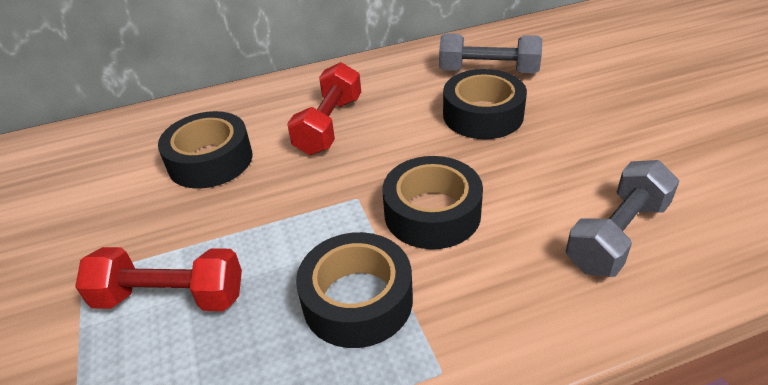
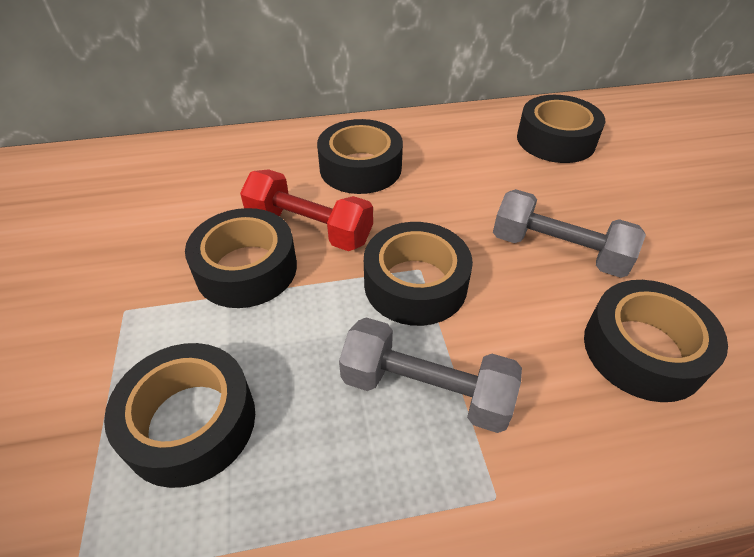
black tape: 4 -> 6
red dumbbell: 2 -> 1

